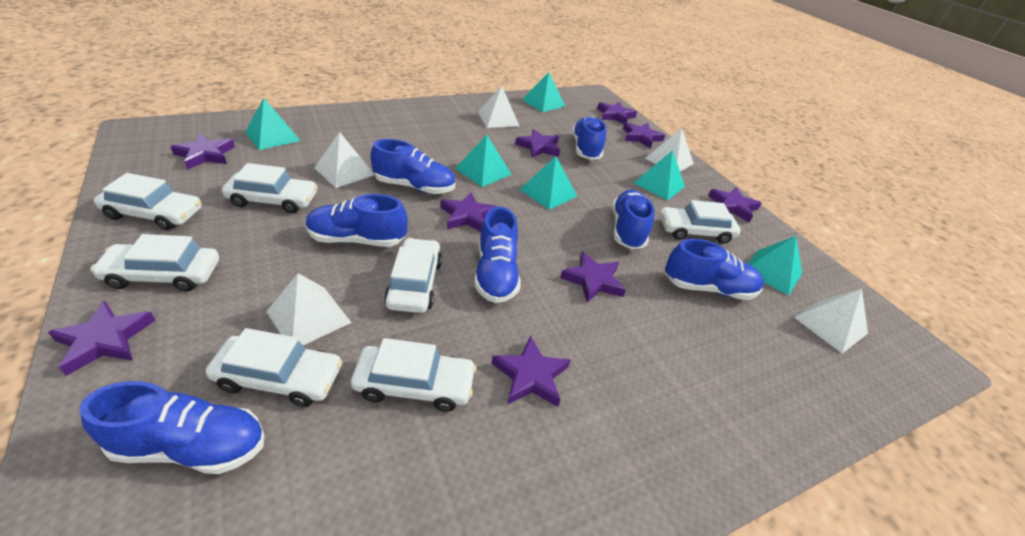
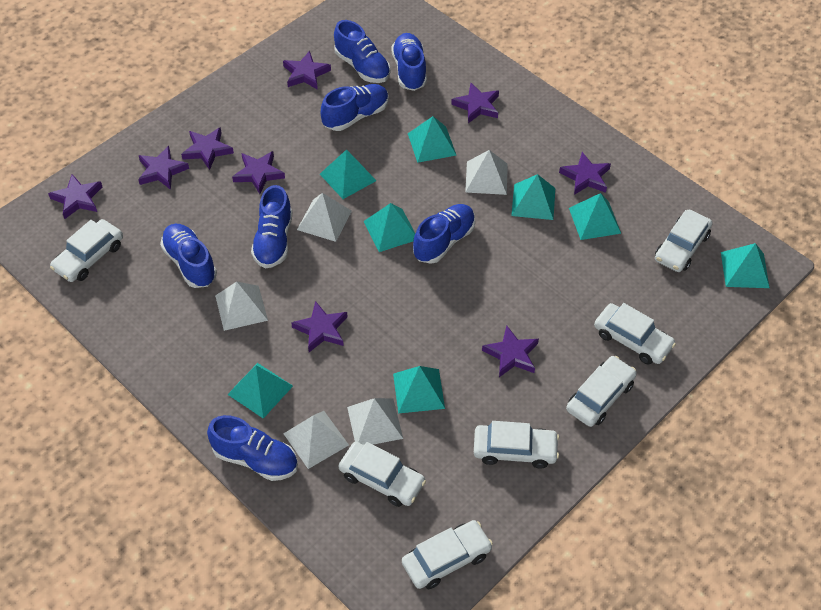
turquoise pyramid: 6 -> 8

